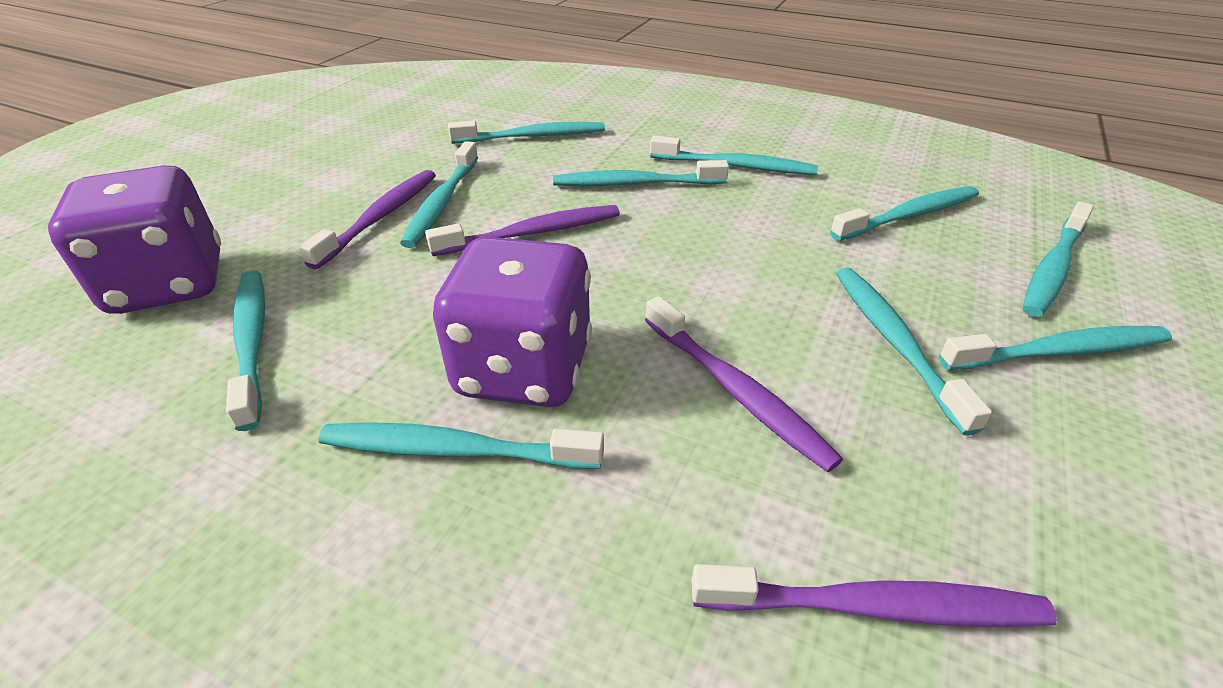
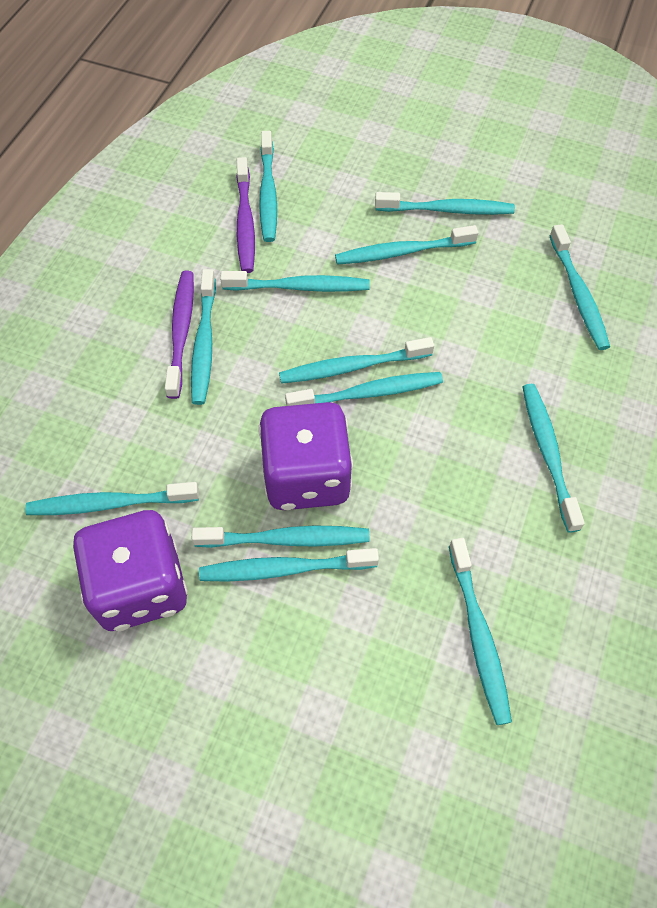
purple toothbrush: 4 -> 2
turquoise toothbrush: 10 -> 13

